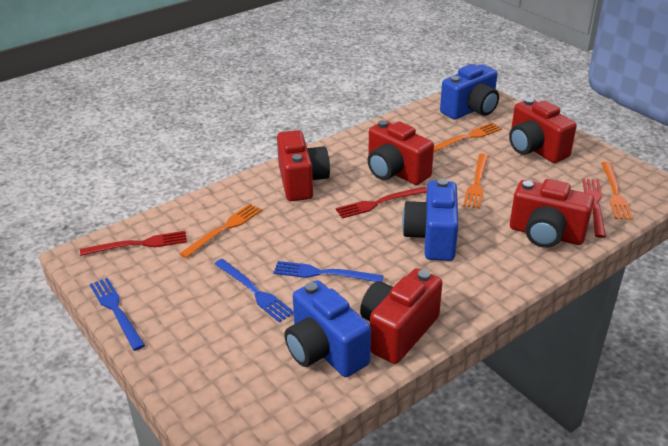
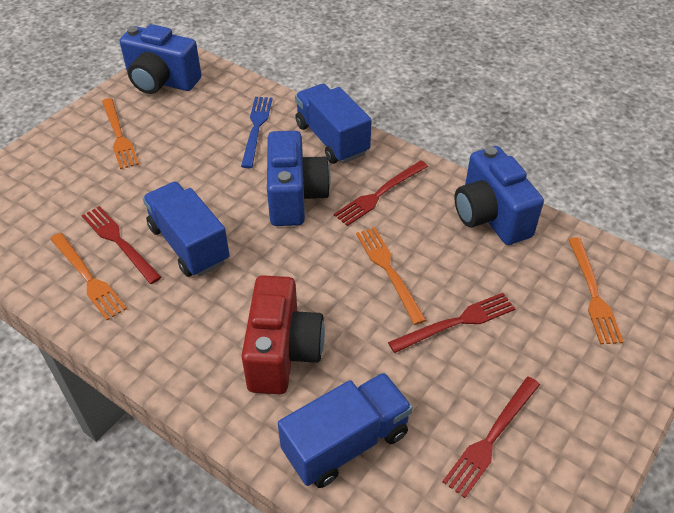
blue fork: 3 -> 1
blue truck: 0 -> 3
red camera: 5 -> 1
red fork: 3 -> 4

